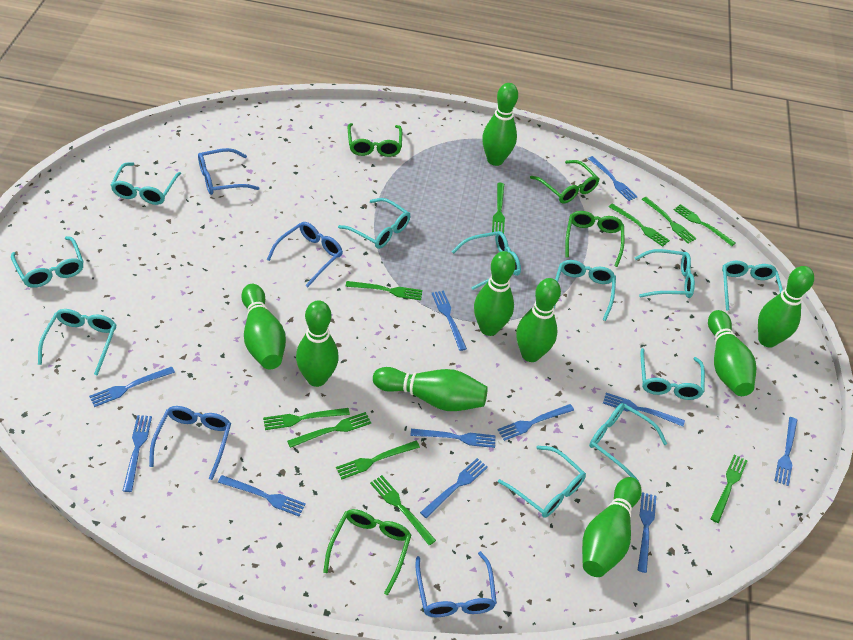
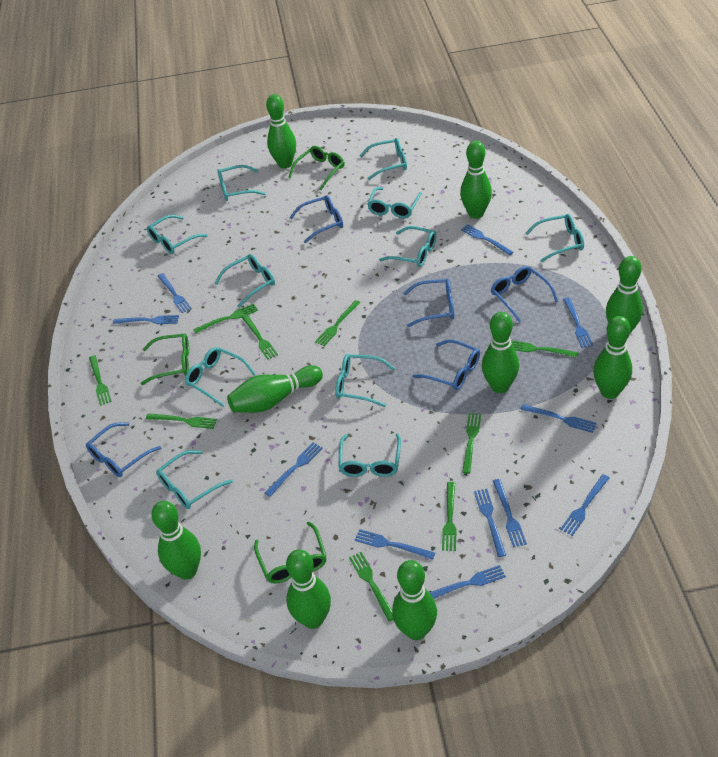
blue glasses: 4 -> 5
green fork: 10 -> 9
green glasses: 4 -> 3

